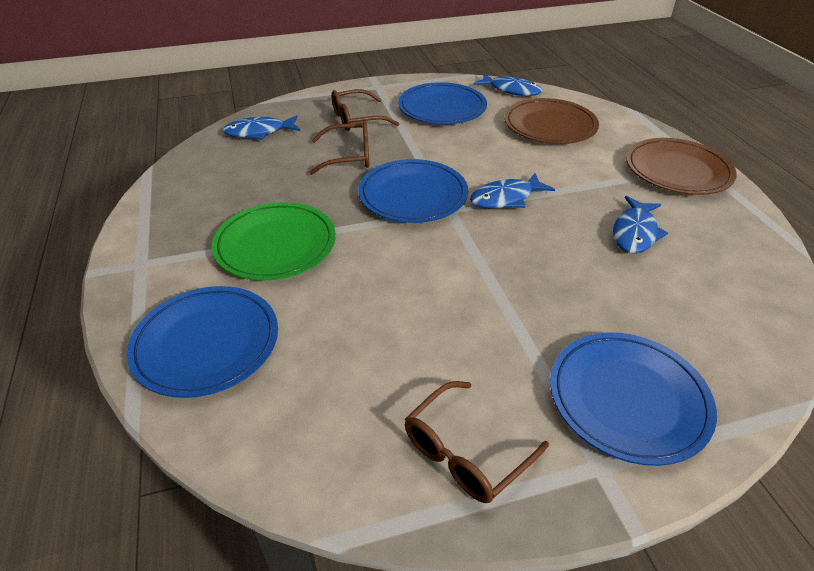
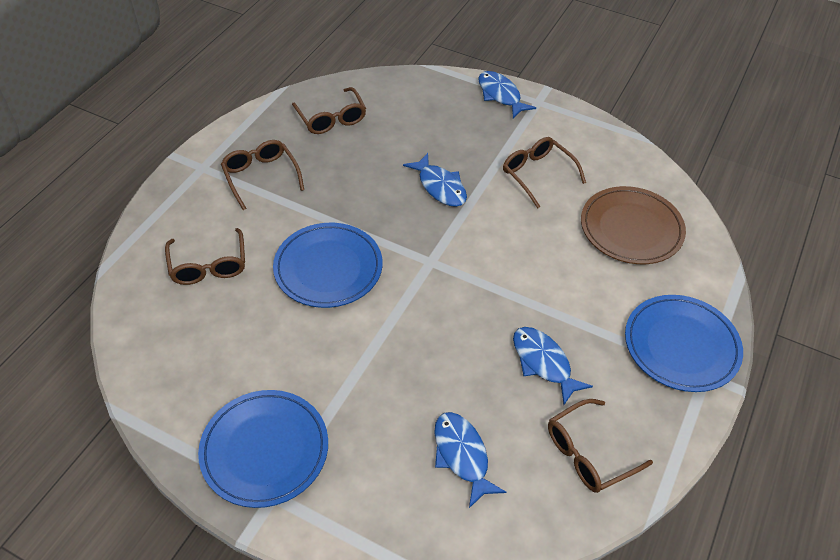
blue plate: 4 -> 3
brown glasses: 3 -> 5
brown plate: 2 -> 1
green plate: 1 -> 0

